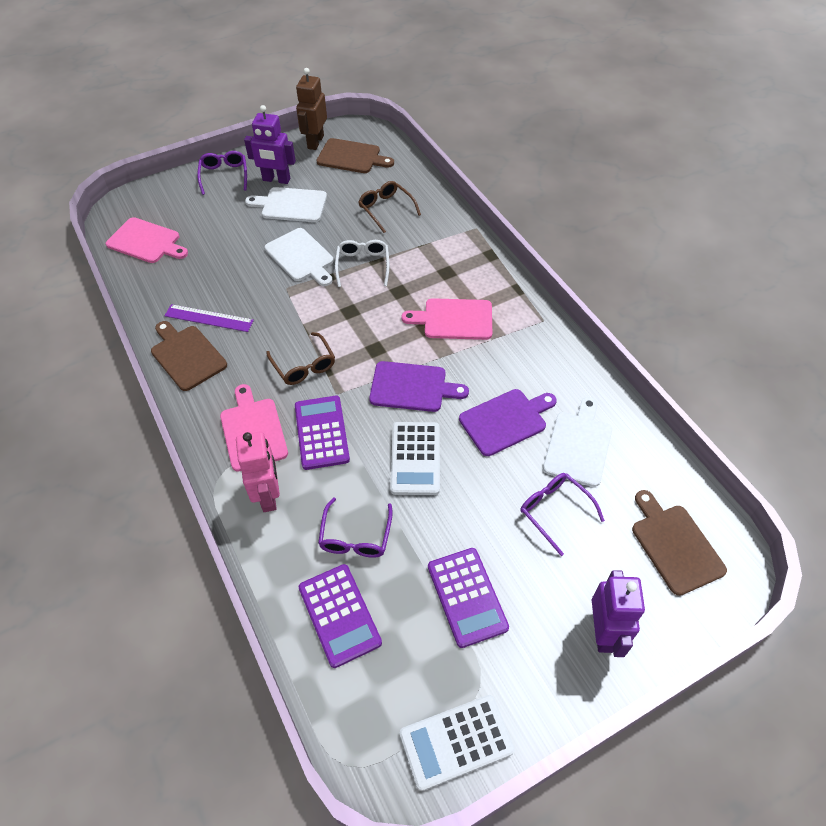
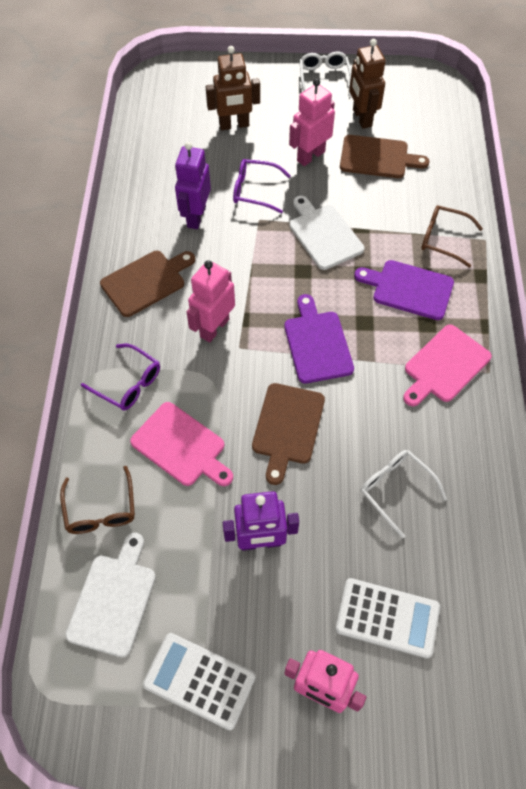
brown robot: 1 -> 2
pink cutting board: 3 -> 2
pink robot: 1 -> 3
purple calculator: 3 -> 0
purple glasses: 3 -> 2
purple ruler: 1 -> 0
white cutting board: 3 -> 2
white glasses: 1 -> 2

